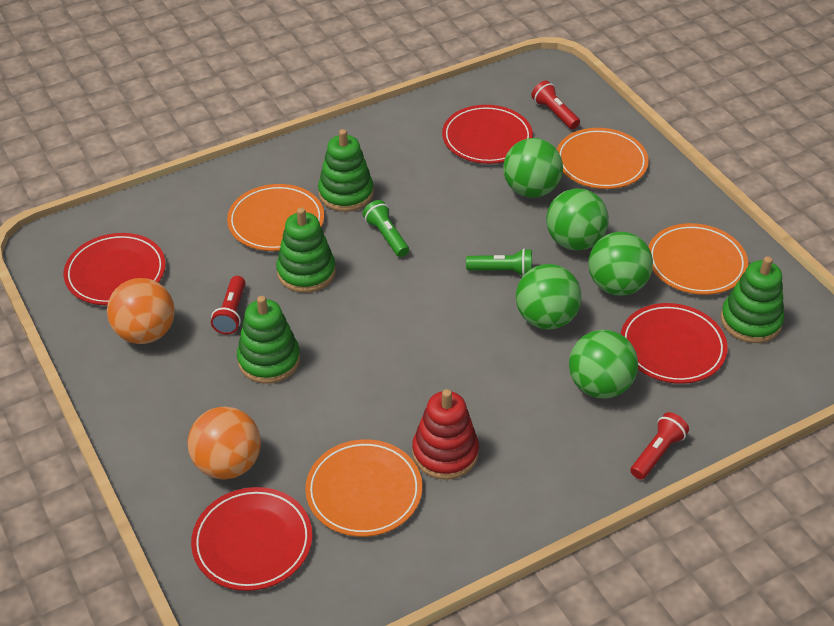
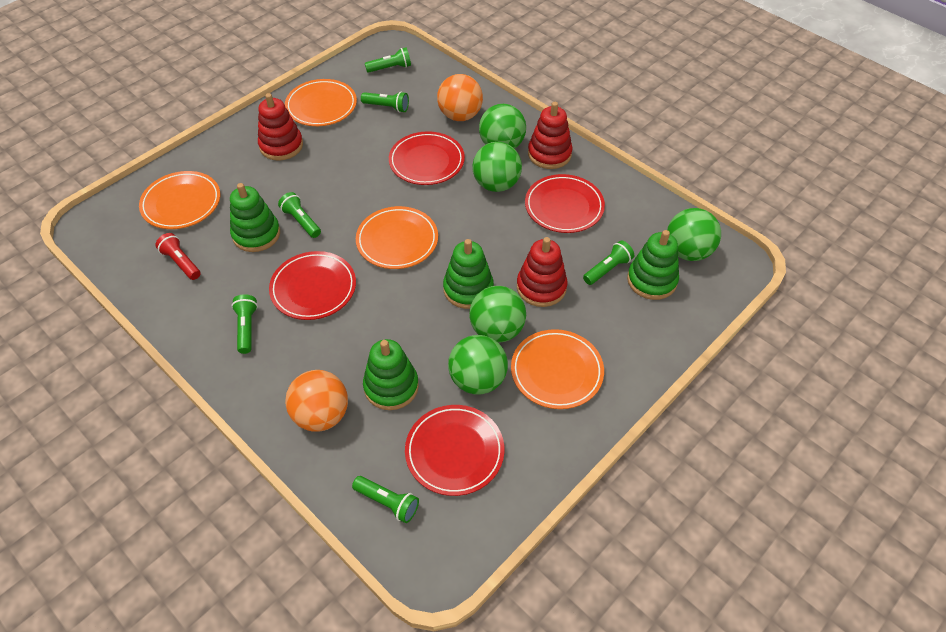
green flashlight: 2 -> 6
red flashlight: 3 -> 1
red stacking toy: 1 -> 3

